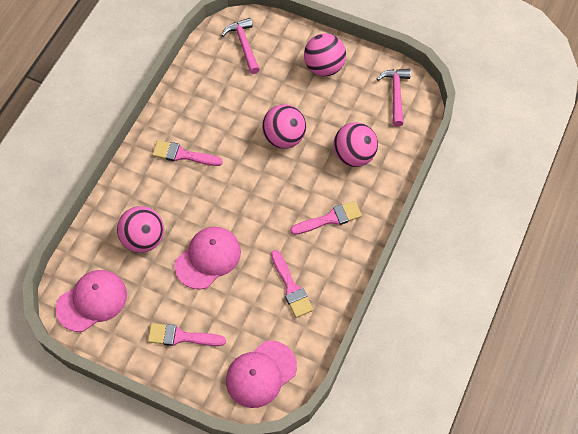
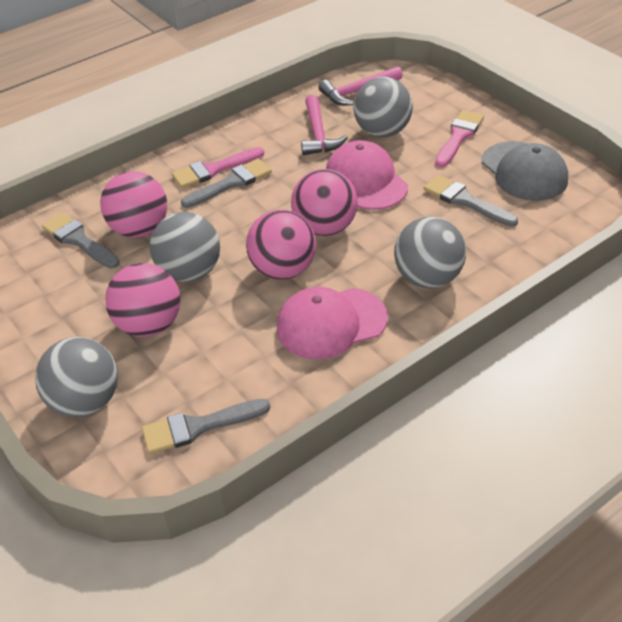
grey ball: 0 -> 4
grey brush: 0 -> 4
grey cap: 0 -> 1
pink brush: 4 -> 2
pink cap: 3 -> 2

